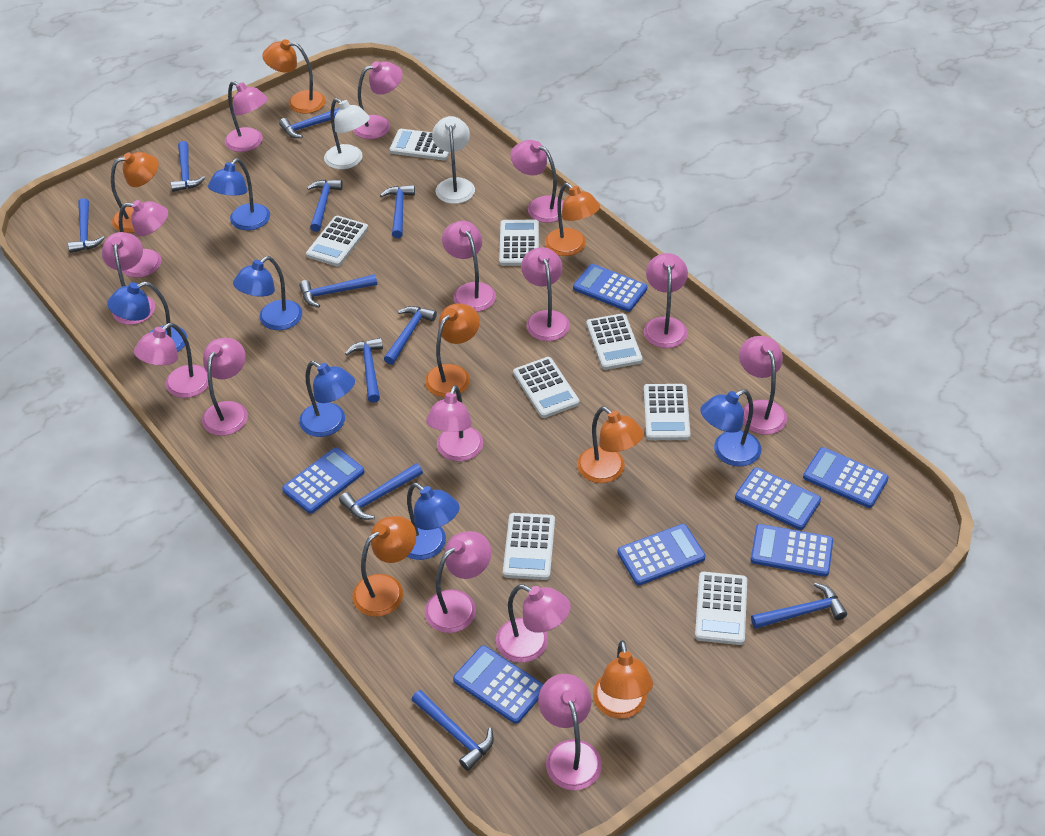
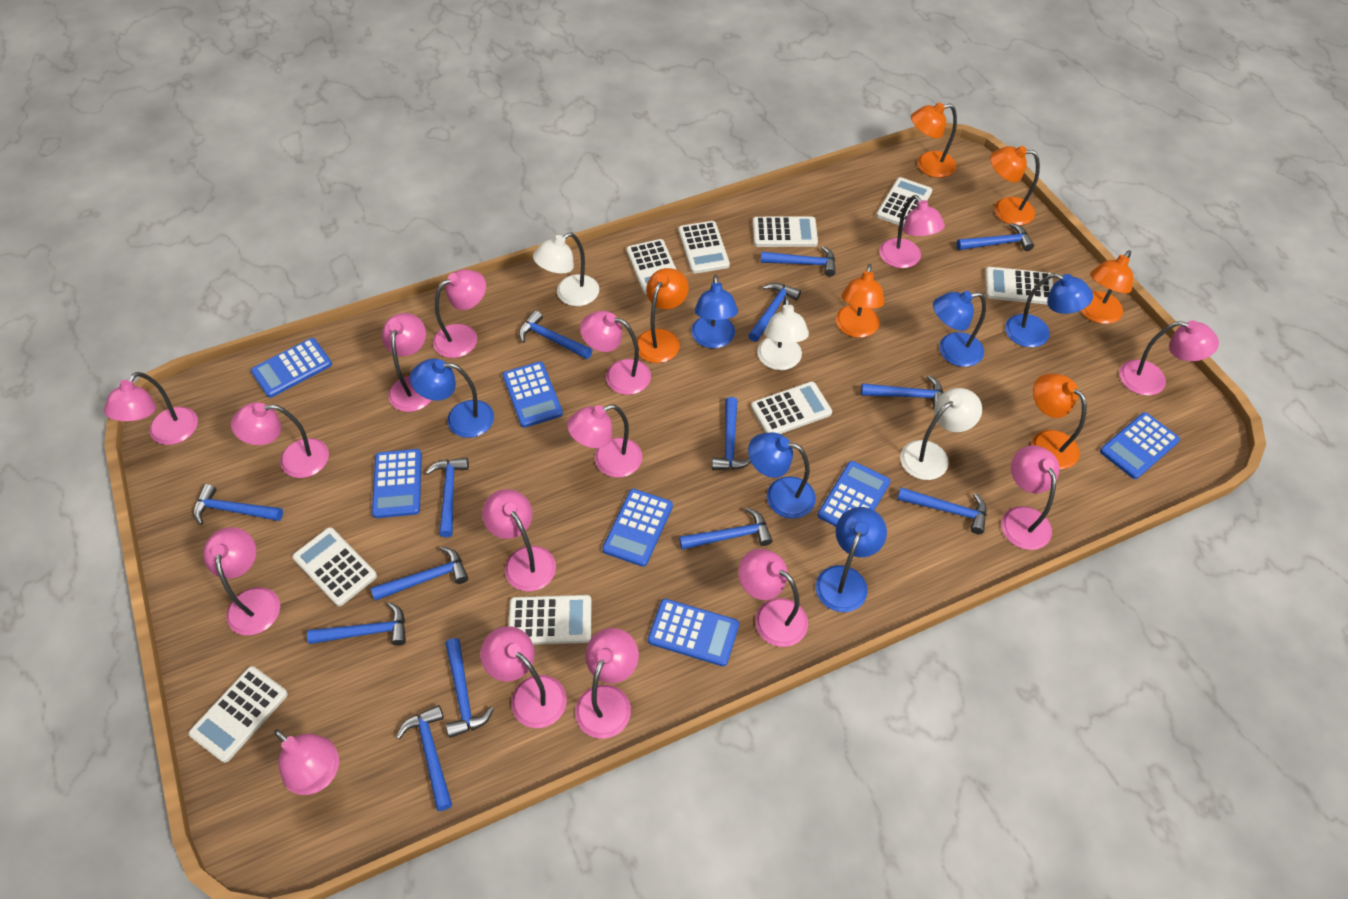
blue hammer: 11 -> 14
orange lamp: 7 -> 6
white calculator: 8 -> 9
white lamp: 2 -> 3

